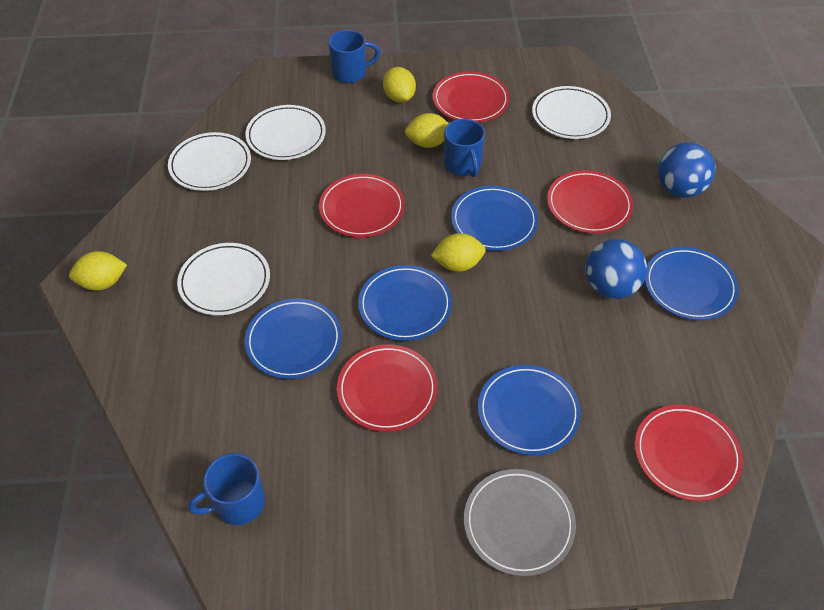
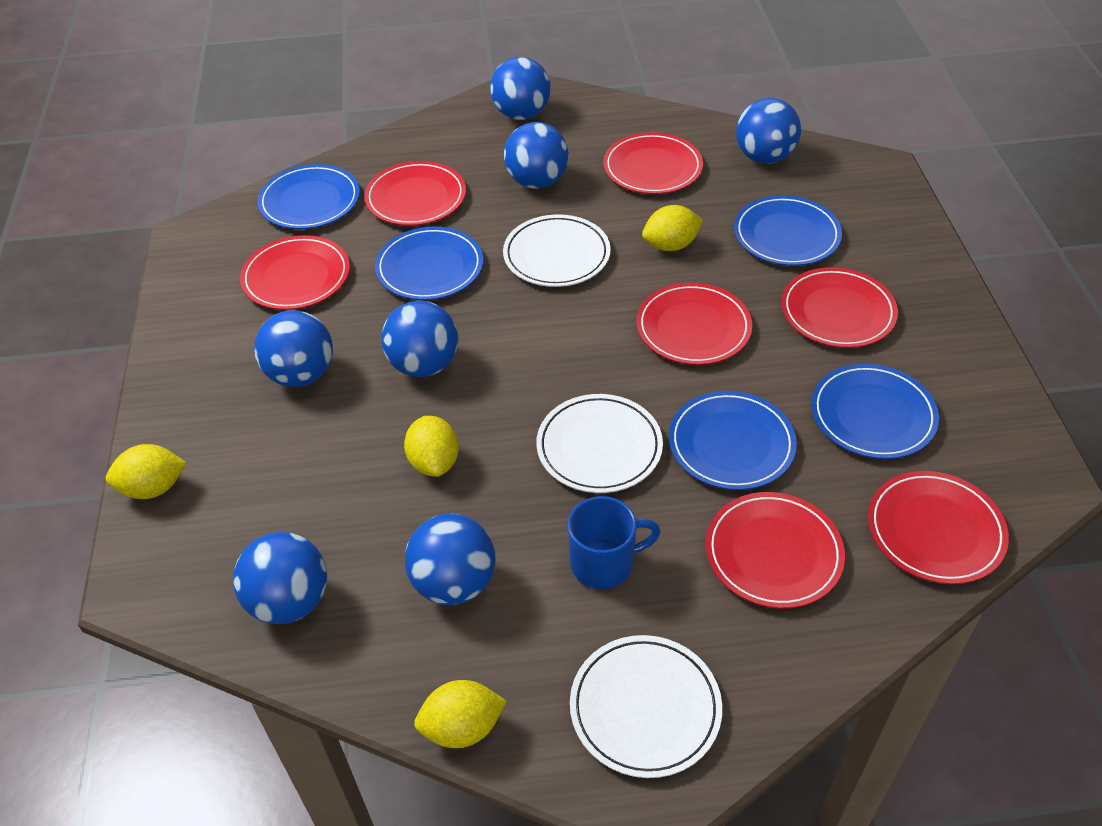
blue ball: 2 -> 7
blue mug: 3 -> 1
grey plate: 1 -> 0
red plate: 5 -> 7
white plate: 4 -> 3

